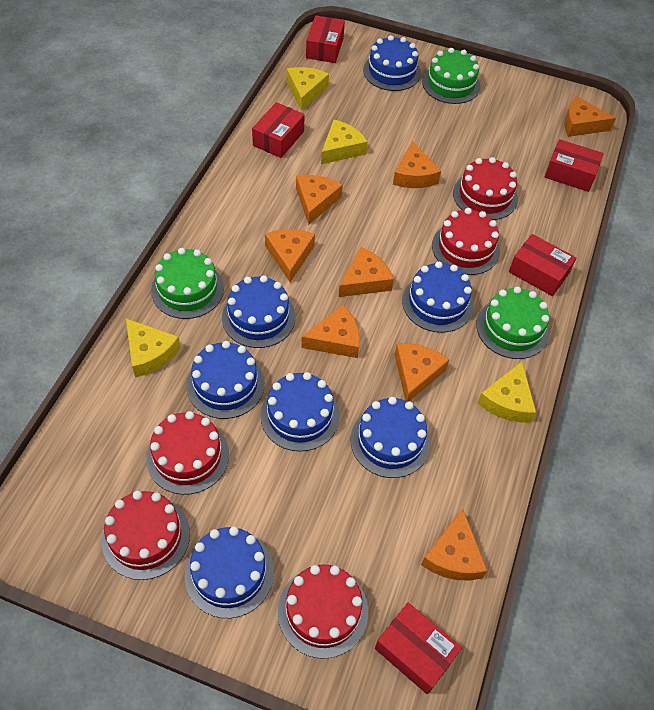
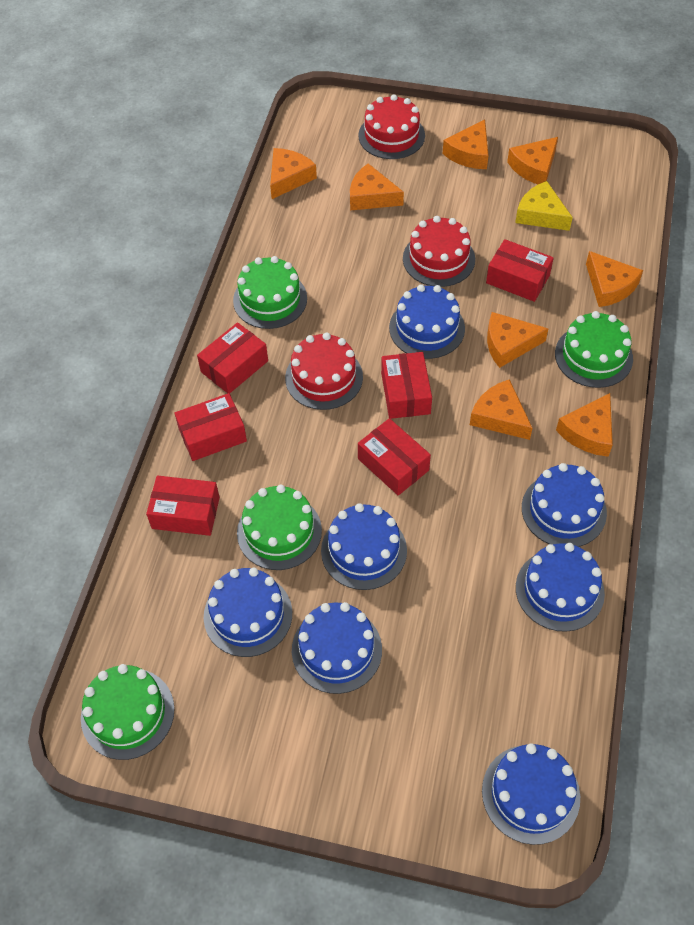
green cake: 3 -> 4
red box: 5 -> 6
red cake: 5 -> 3
yellow cheese: 4 -> 1

